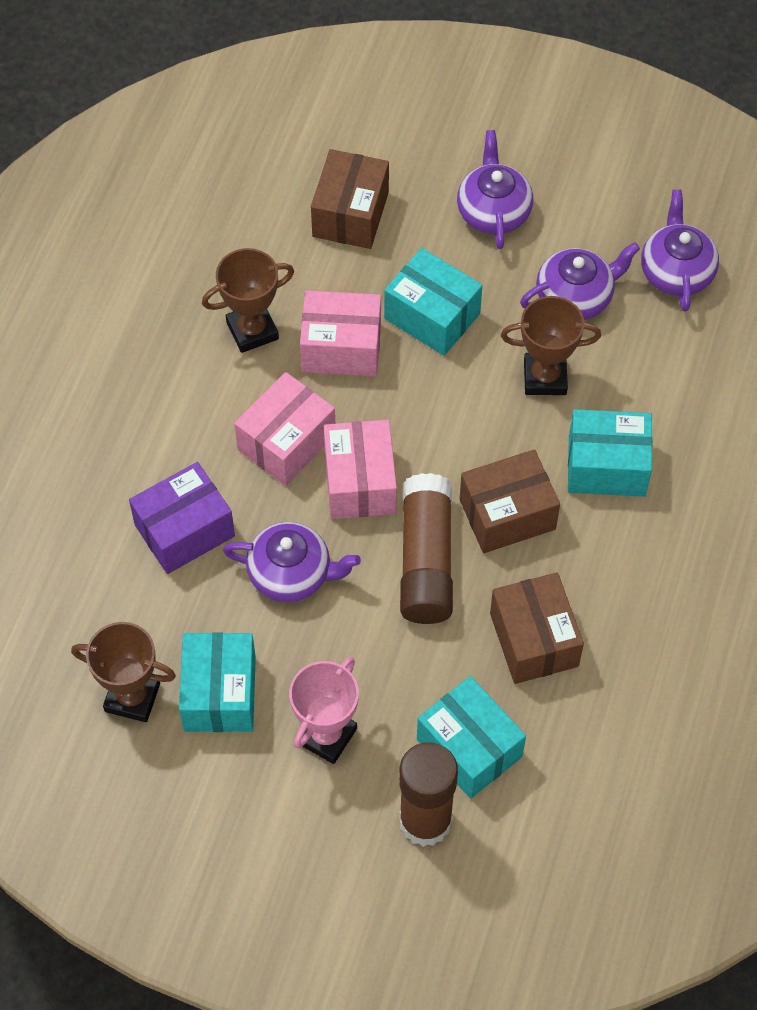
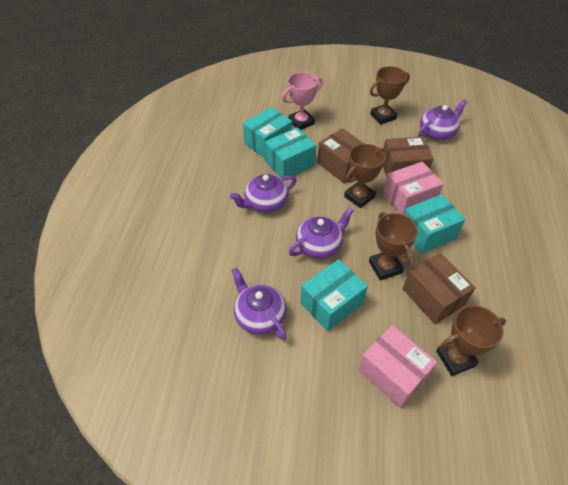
brown glue stick: 2 -> 0
brown trophy: 3 -> 4
pink box: 3 -> 2
purple box: 1 -> 0

